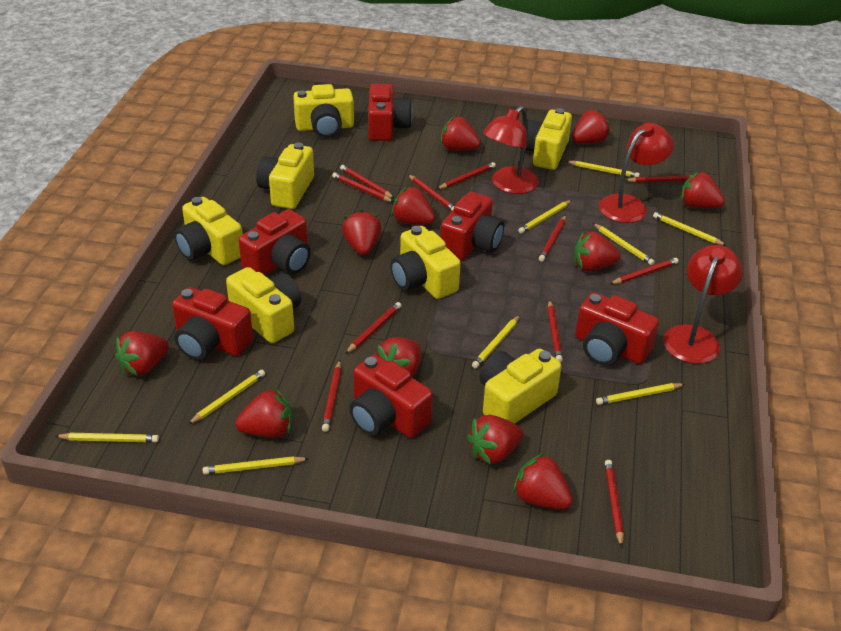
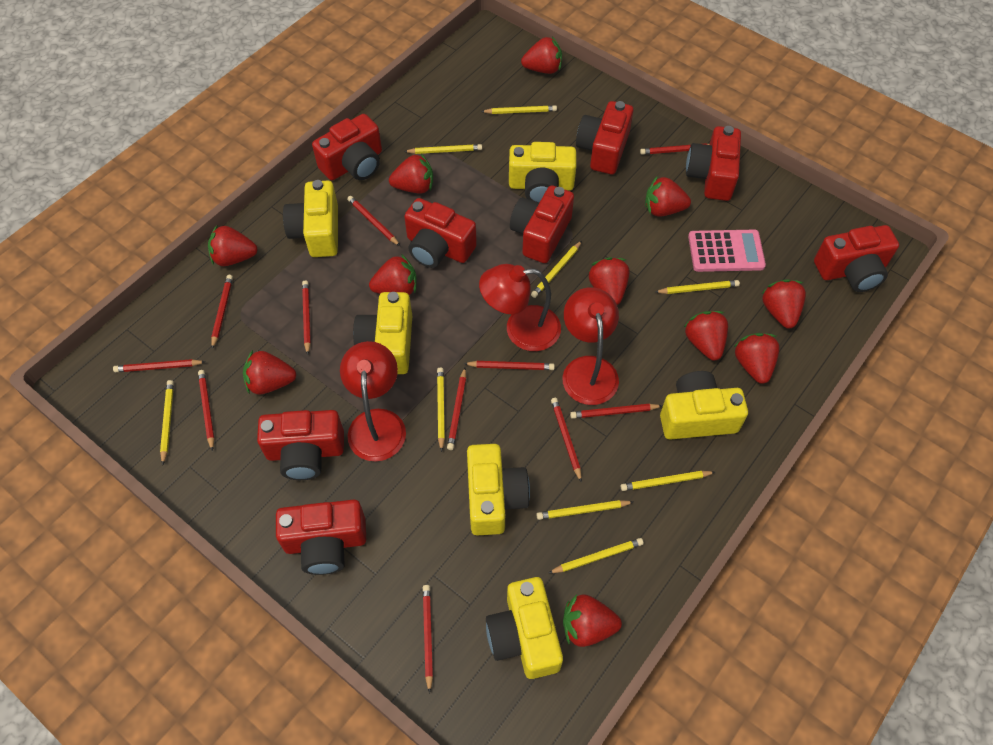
pink calculator: 0 -> 1
red camera: 6 -> 8
yellow camera: 7 -> 6

